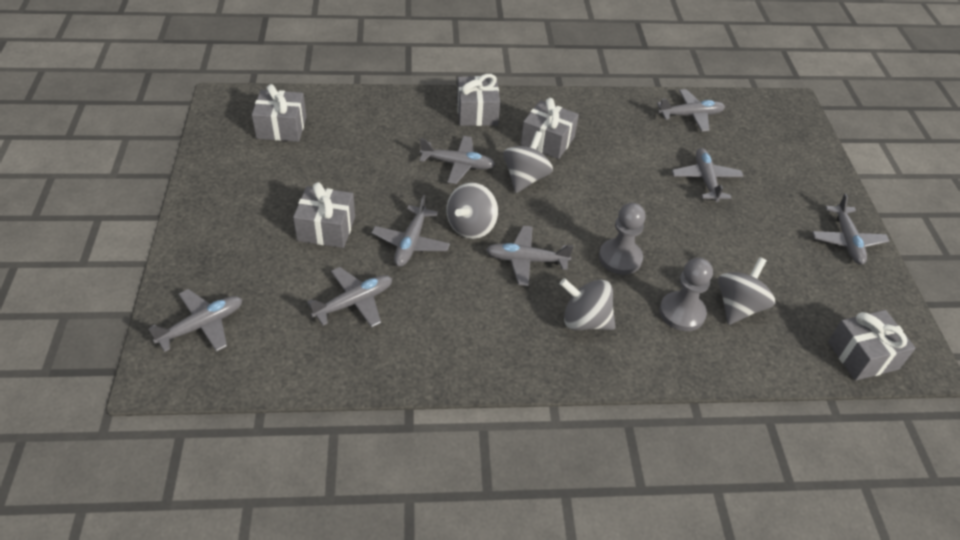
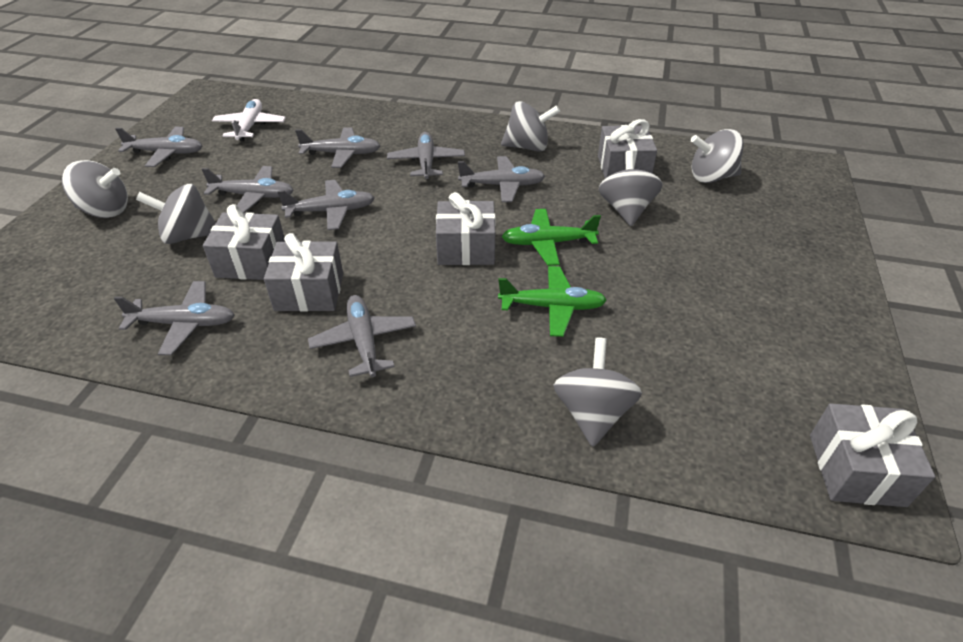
green plane: 0 -> 2
grey pawn: 2 -> 0
grey spinning top: 4 -> 6
white plane: 0 -> 1

